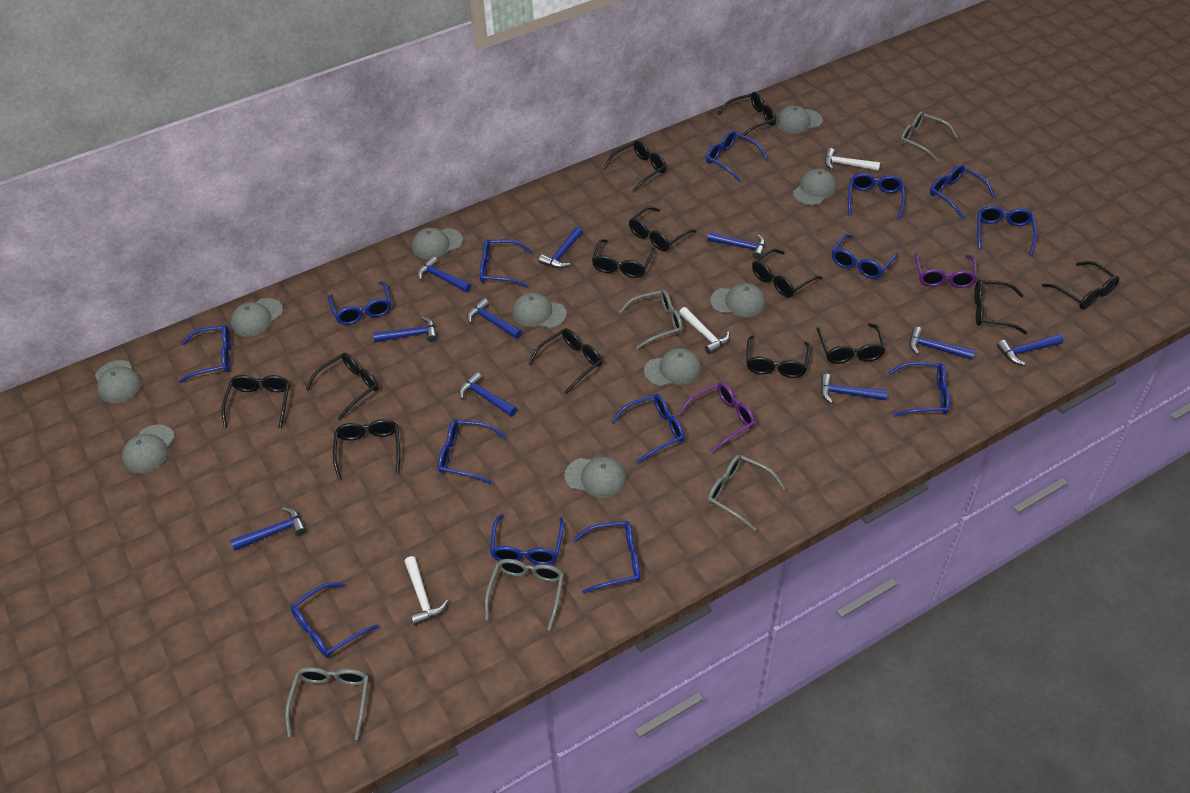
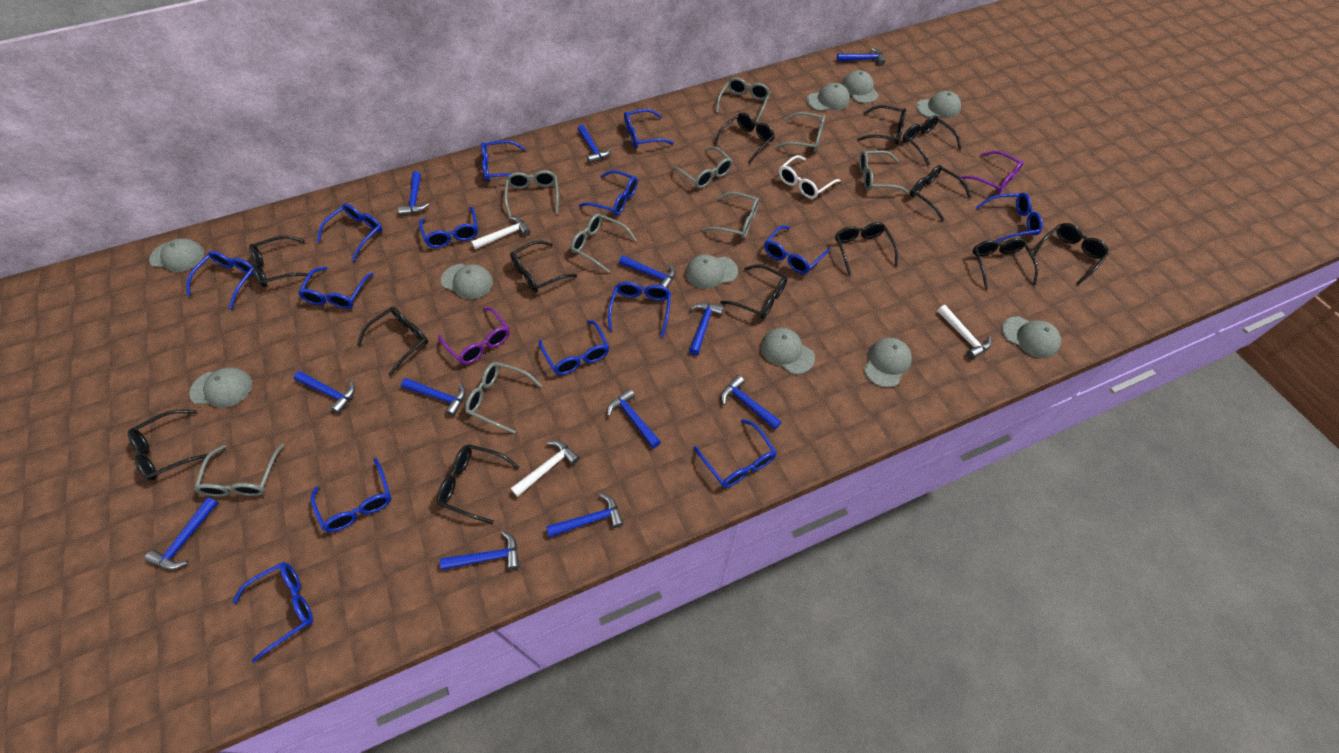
blue hammer: 10 -> 12
grey glasses: 5 -> 9
white glasses: 0 -> 1

